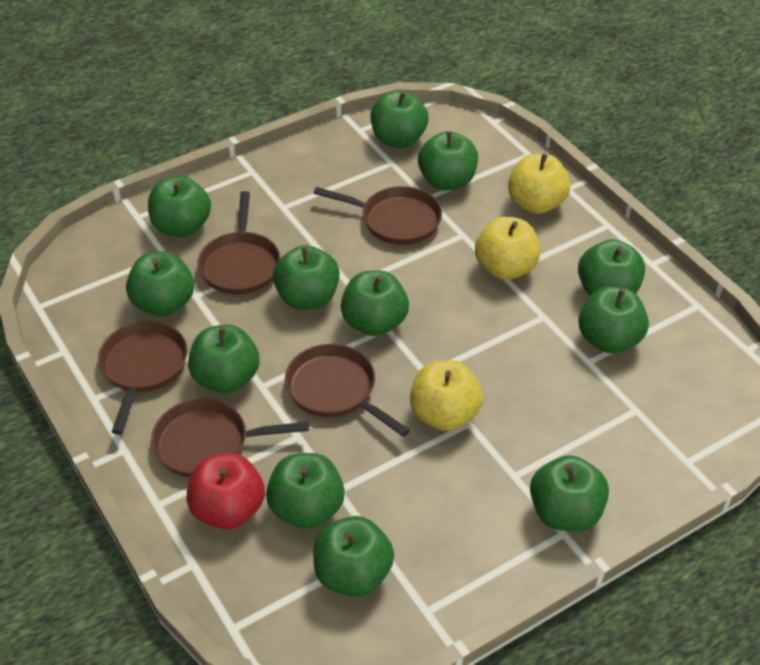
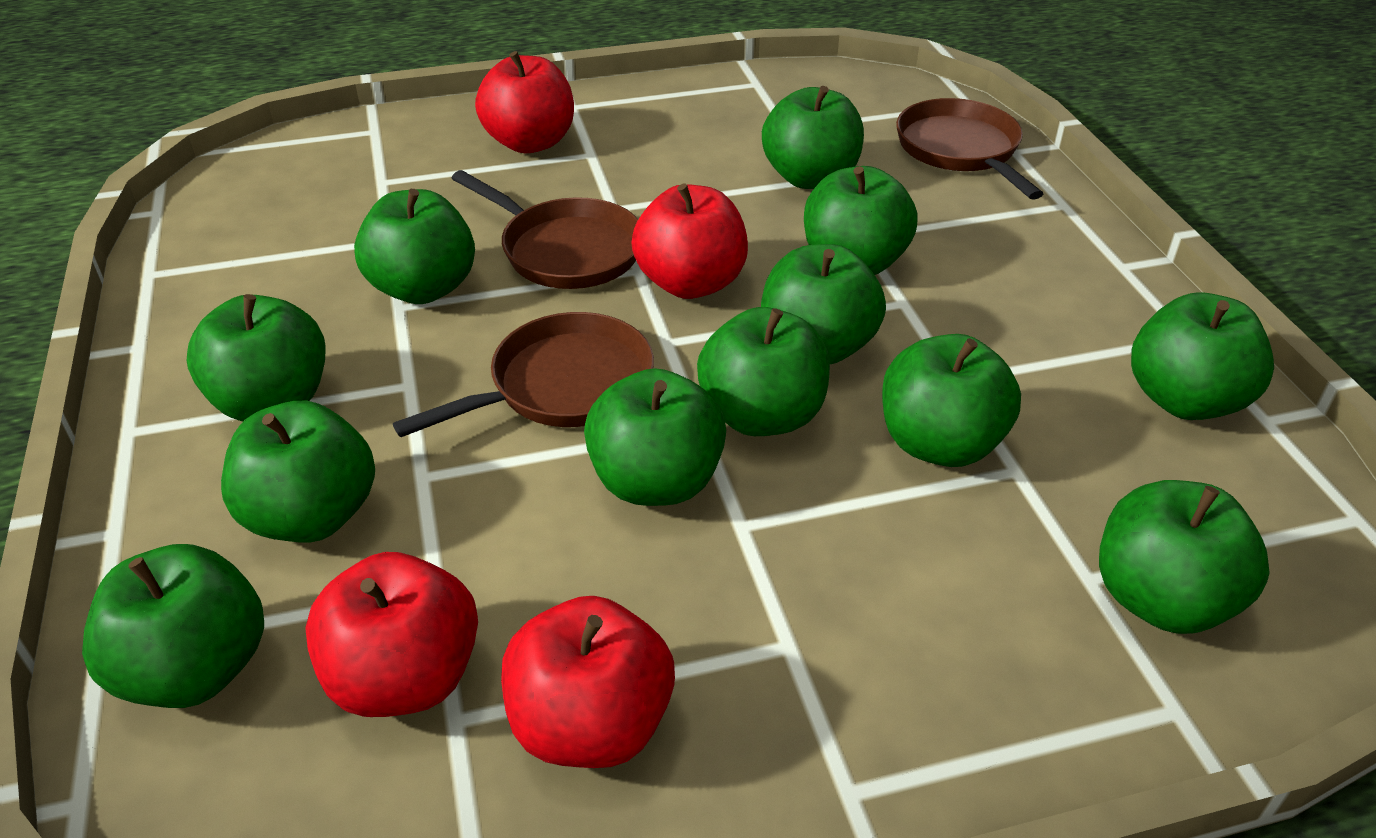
brown pan: 5 -> 3
red apple: 1 -> 4
yellow apple: 3 -> 0

